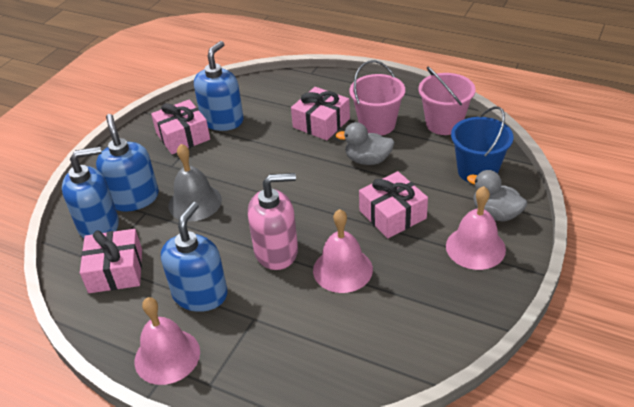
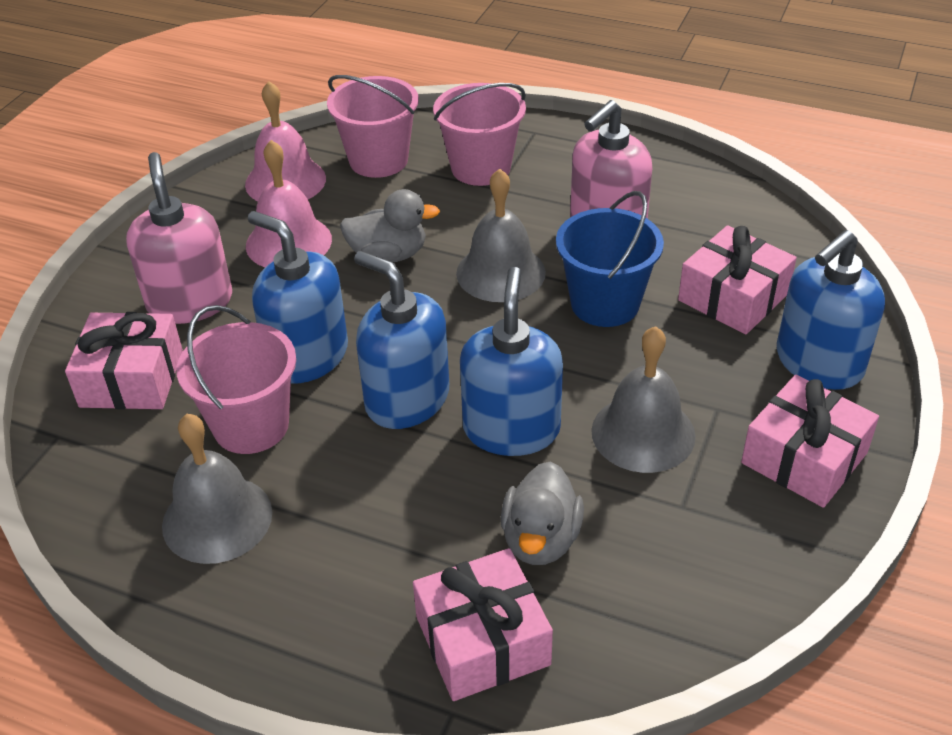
grey bell: 1 -> 3
pink bell: 3 -> 2
pink bucket: 2 -> 3
pink soap dispenser: 1 -> 2

